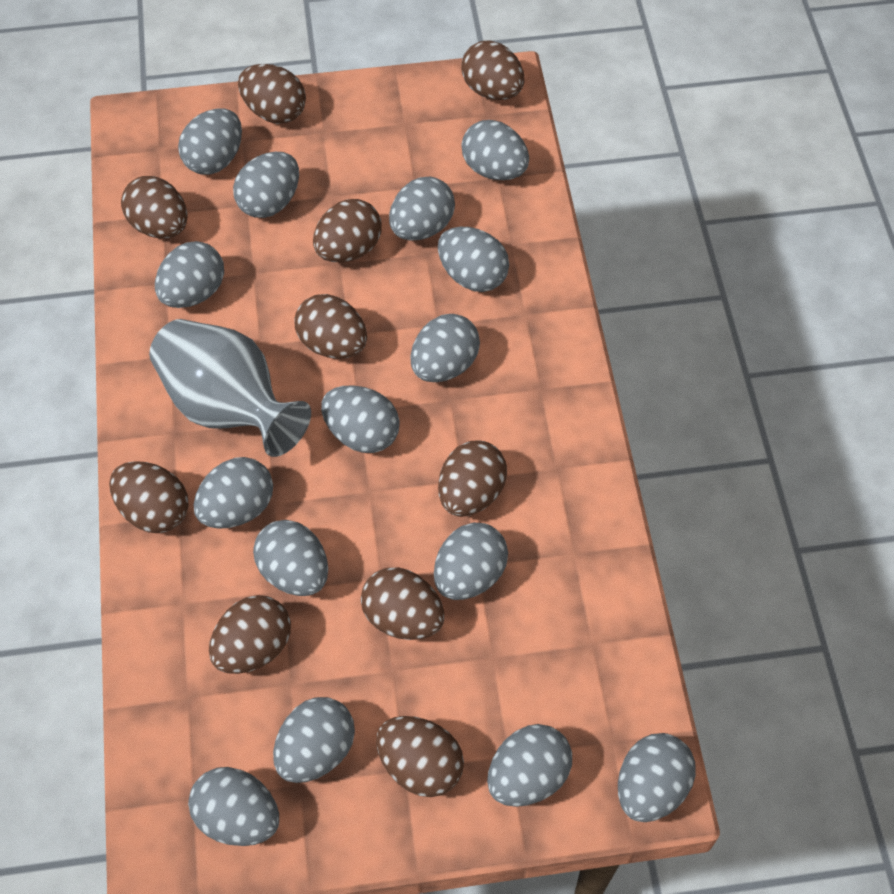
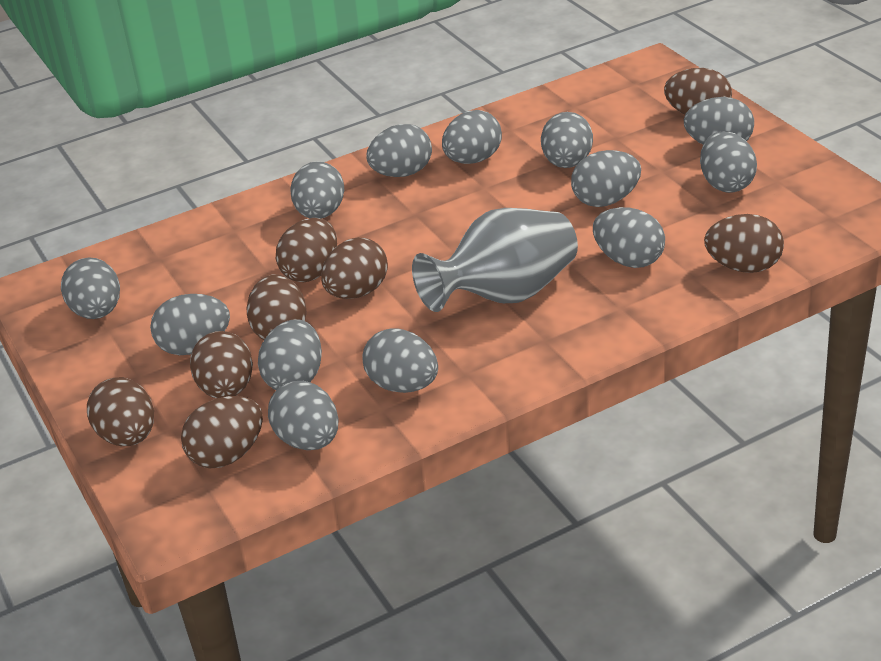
brown egg: 10 -> 8
grey egg: 15 -> 13

